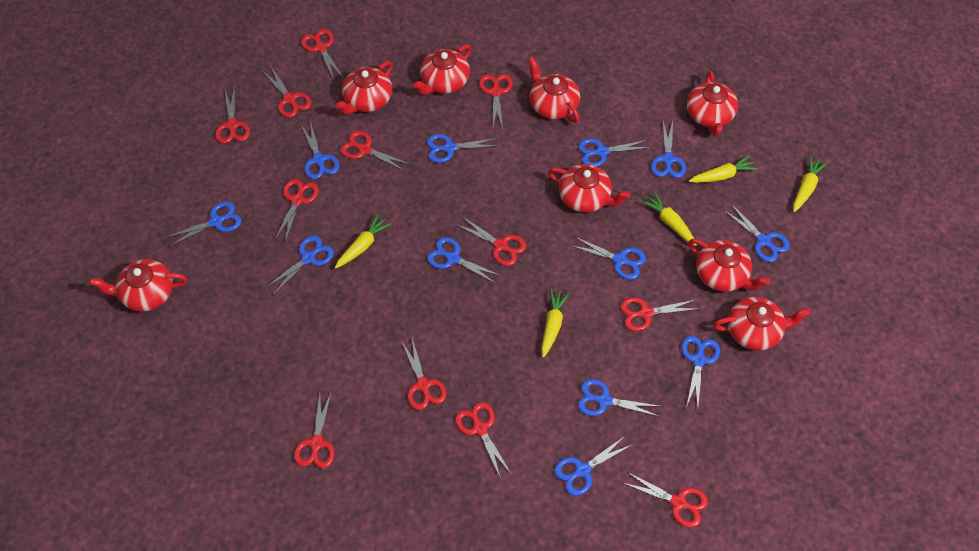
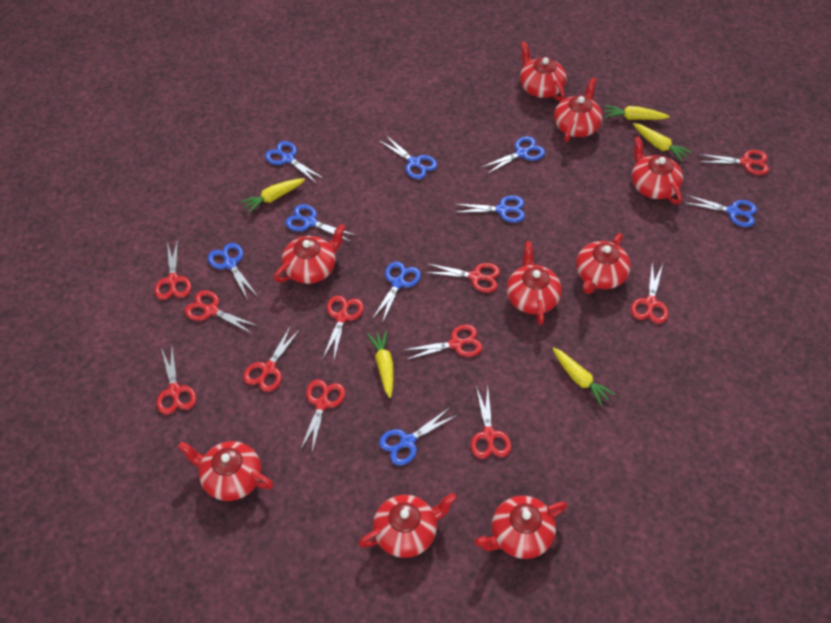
blue scissors: 12 -> 9
red scissors: 12 -> 11
red teapot: 8 -> 9

